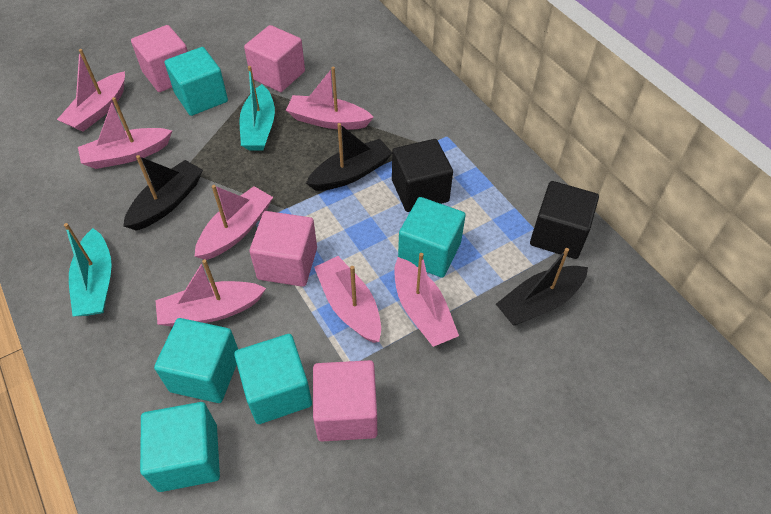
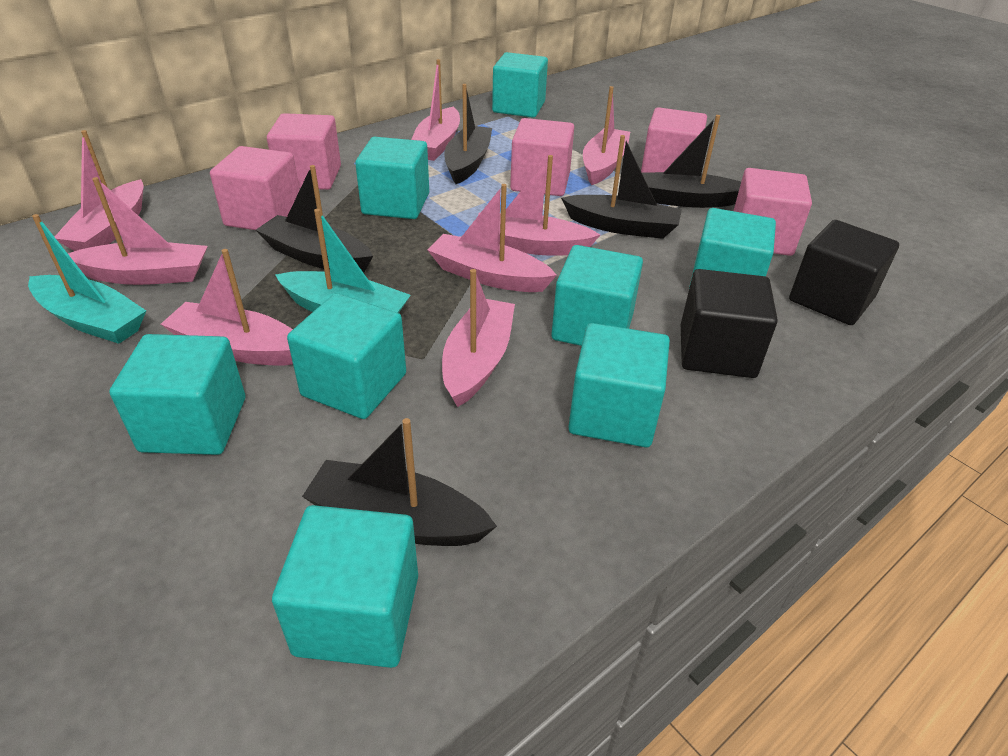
black boat: 3 -> 5
pink boat: 7 -> 8
pink cube: 4 -> 5
turquoise cube: 5 -> 8

